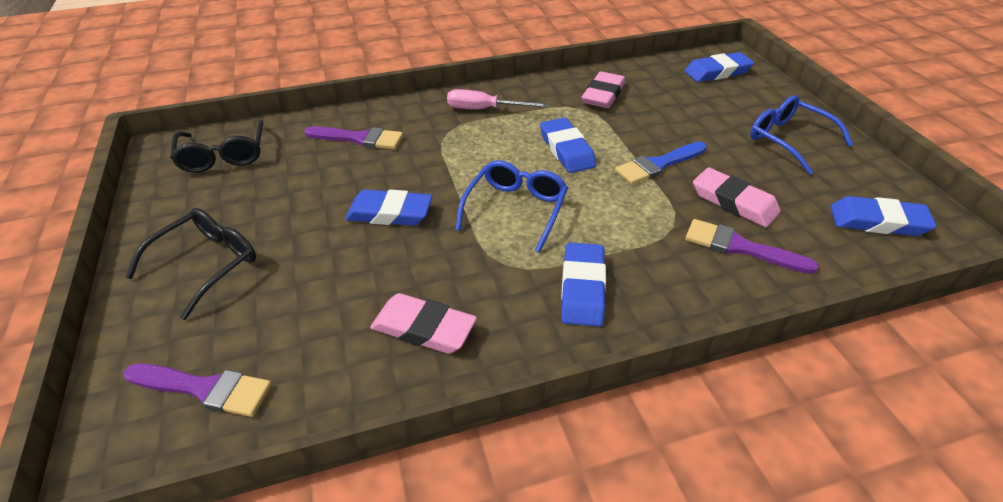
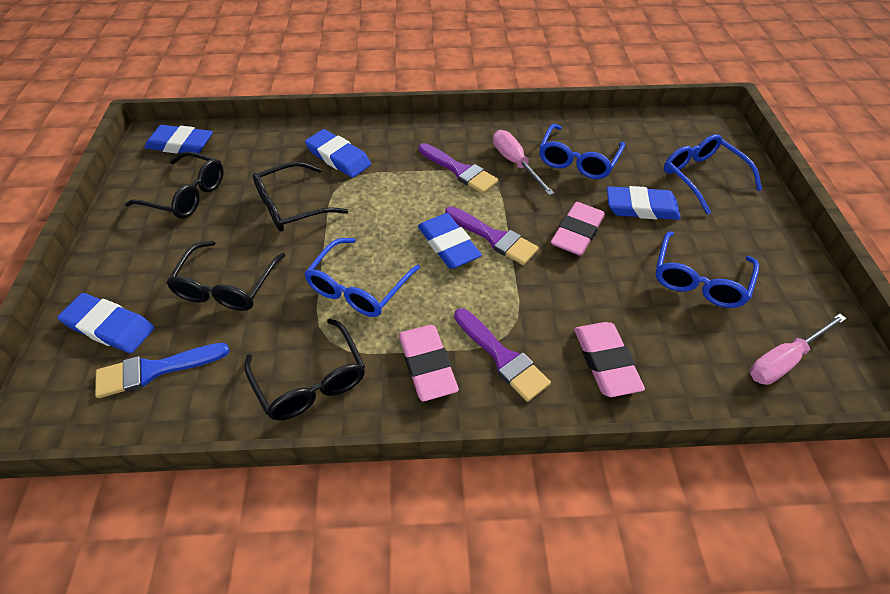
black glasses: 2 -> 4
blue glasses: 2 -> 4
pink screwdriver: 1 -> 2

